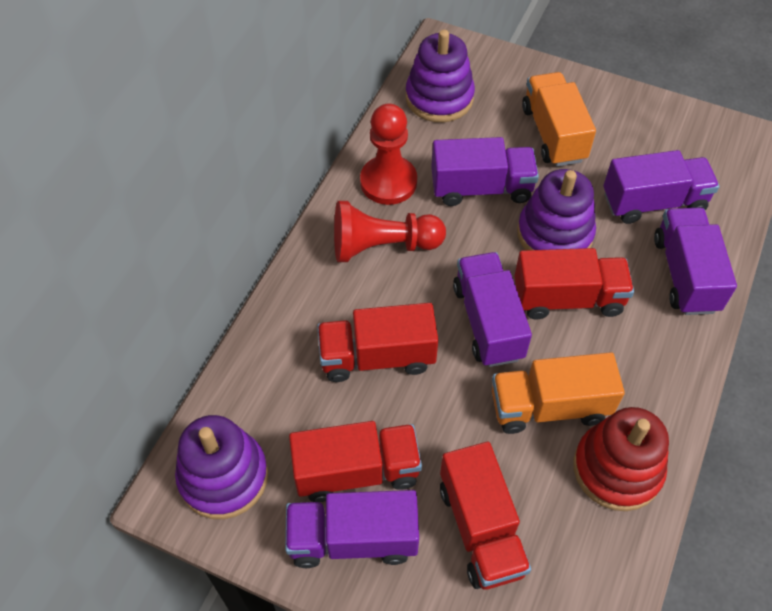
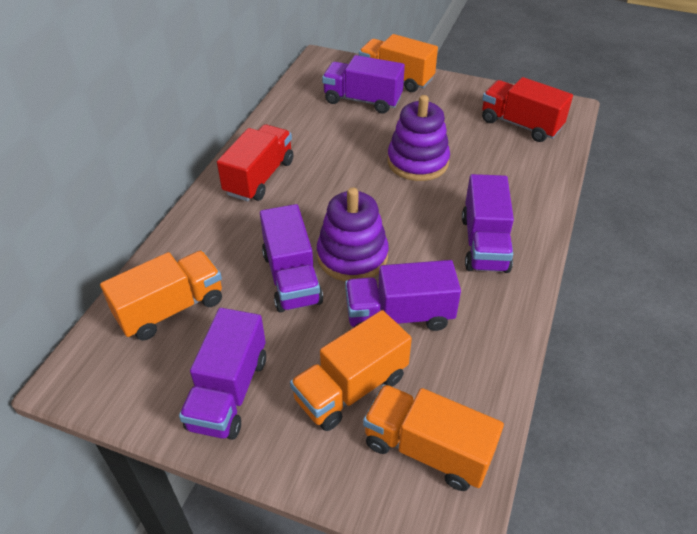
orange truck: 2 -> 4
purple stacking toy: 3 -> 2
red pawn: 2 -> 0
red stacking toy: 1 -> 0
red truck: 4 -> 2

